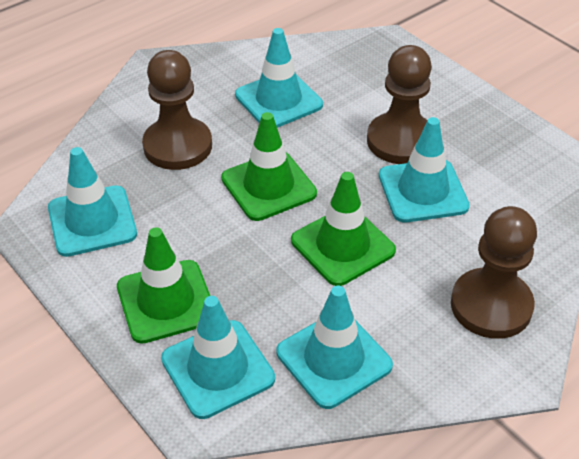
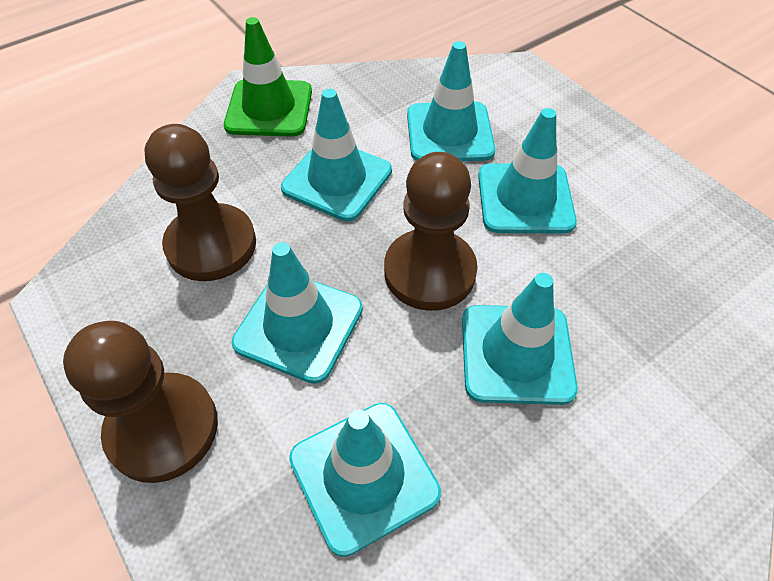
green traffic cone: 3 -> 1
turquoise traffic cone: 5 -> 6

